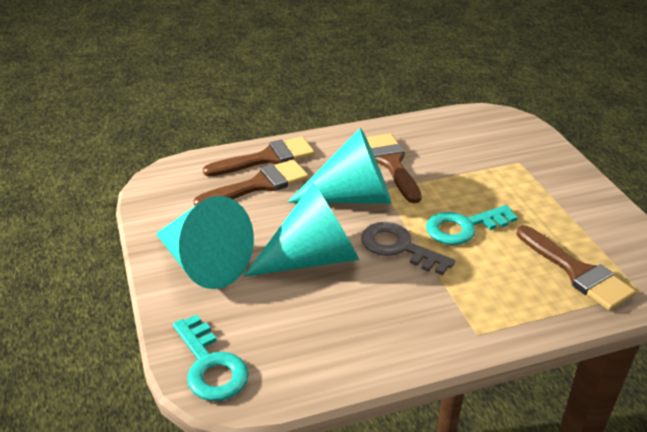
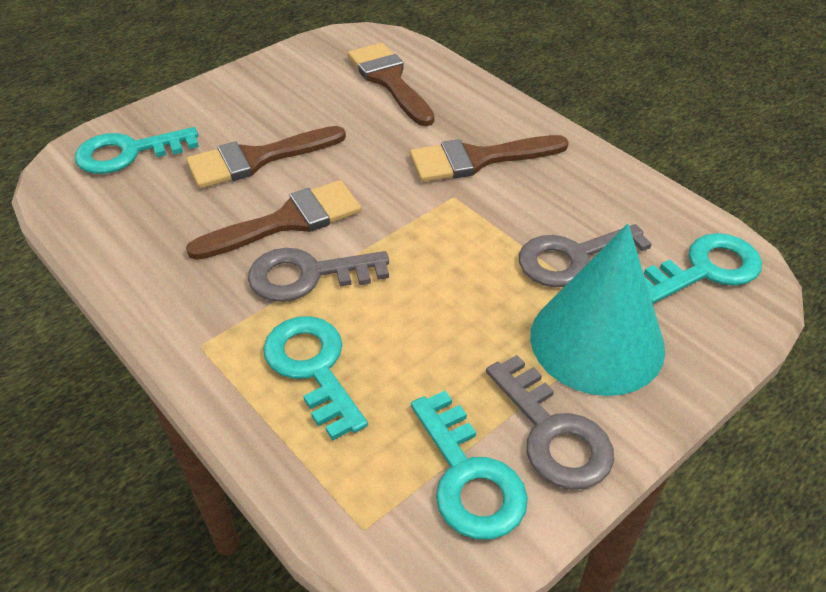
grey key: 1 -> 3
turquoise cone: 3 -> 1
turquoise key: 2 -> 4

